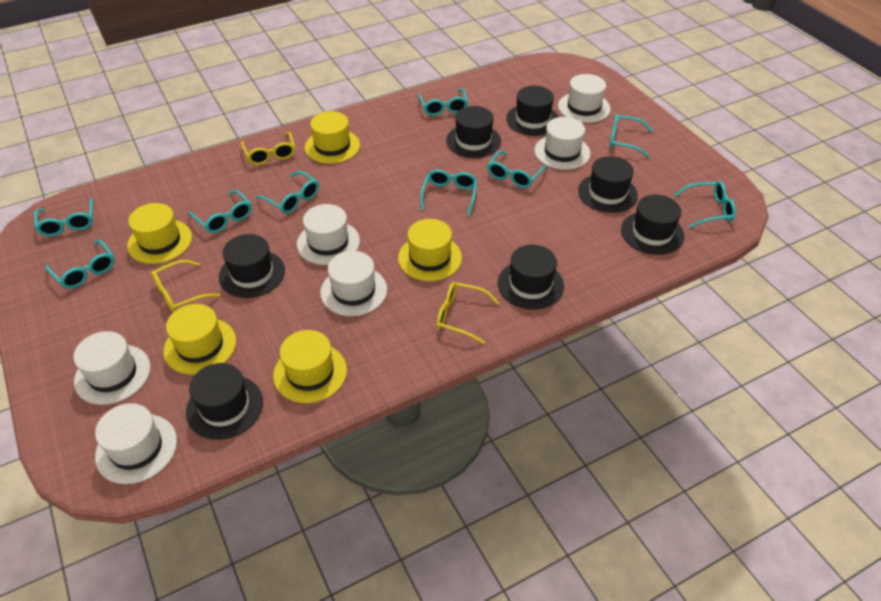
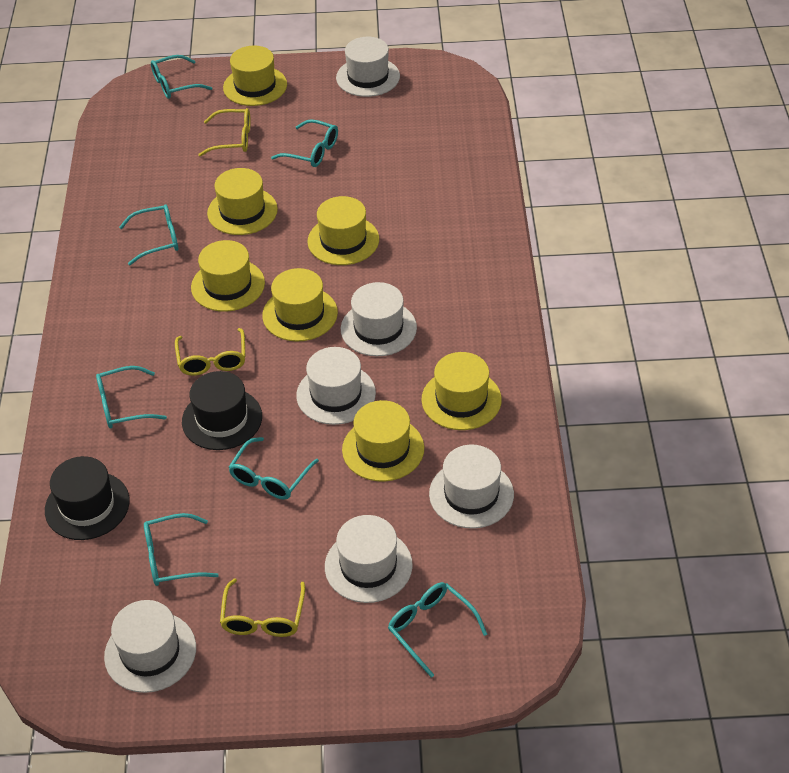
black hat: 7 -> 2
turquoise glasses: 9 -> 7
yellow hat: 5 -> 7

